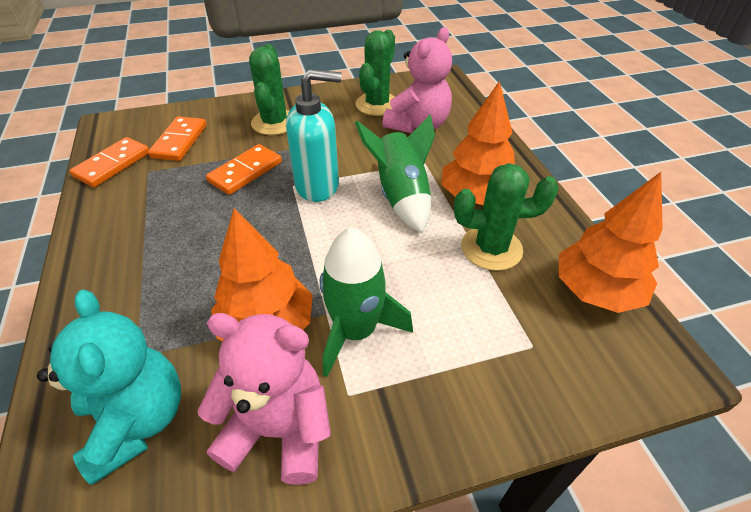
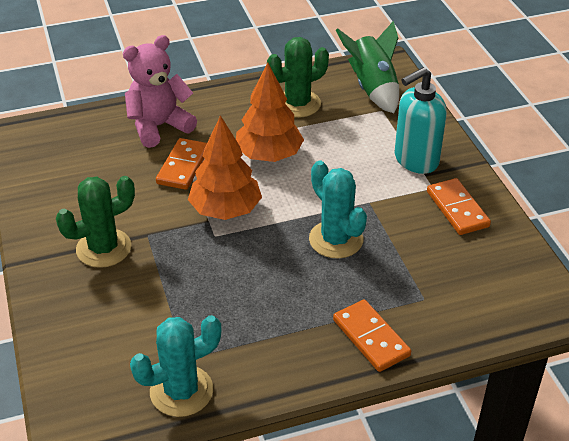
green cactus: 3 -> 2
green rocket: 2 -> 1
orange tree: 3 -> 2
pink teddy bear: 2 -> 1
turquoise cactus: 0 -> 2
turquoise teddy bear: 1 -> 0

